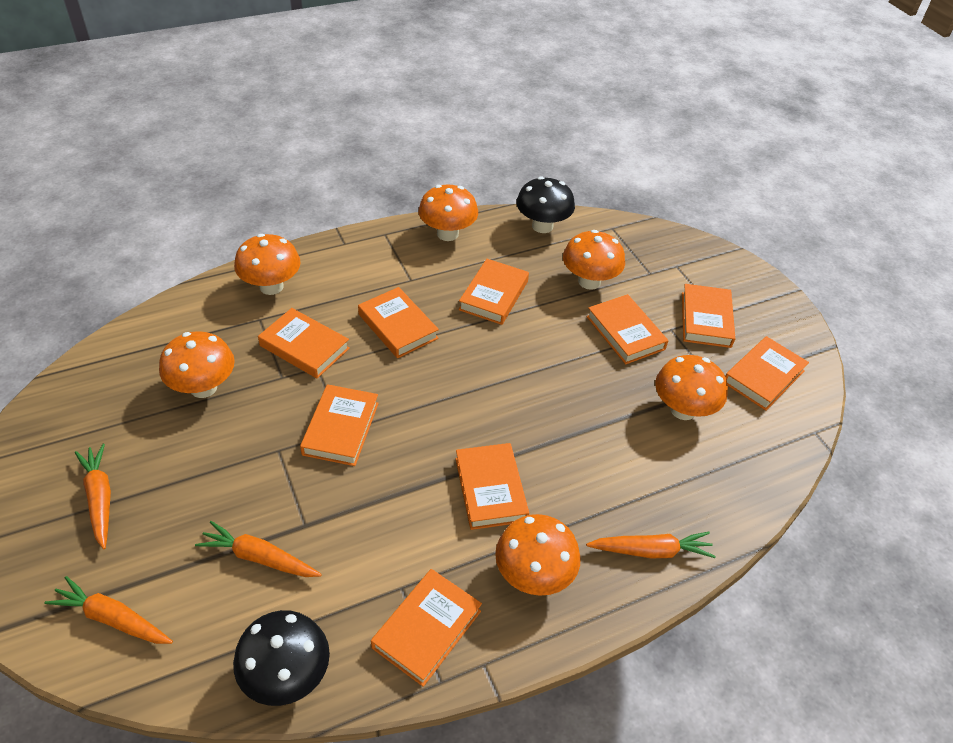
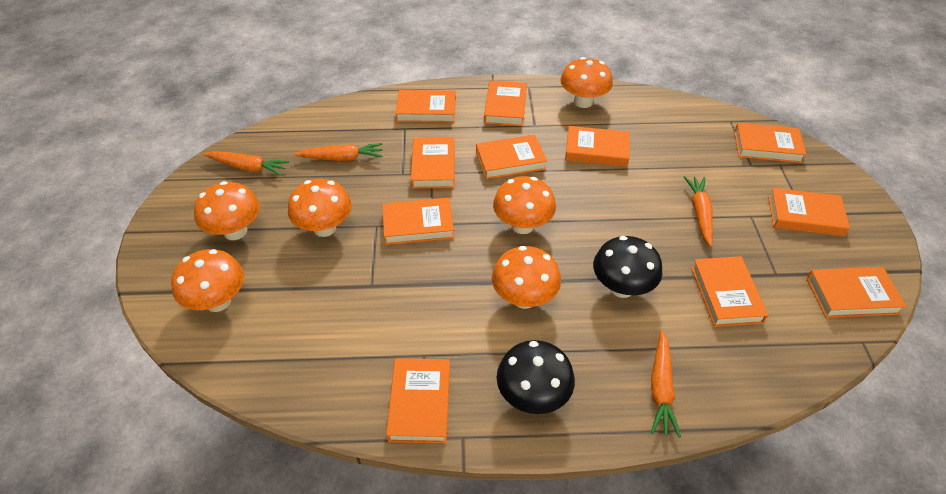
orange book: 9 -> 11

